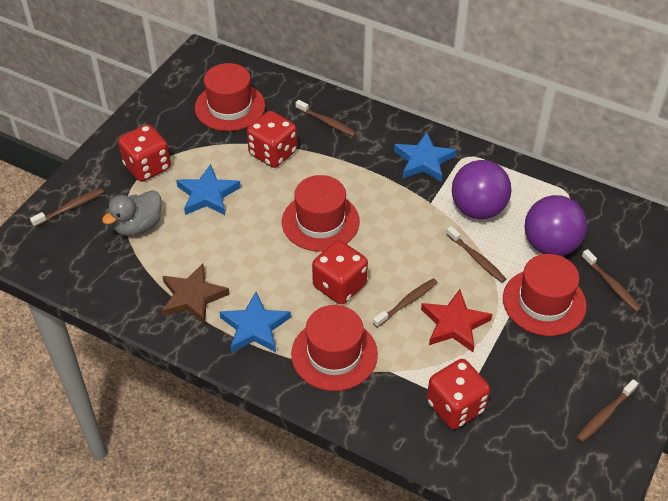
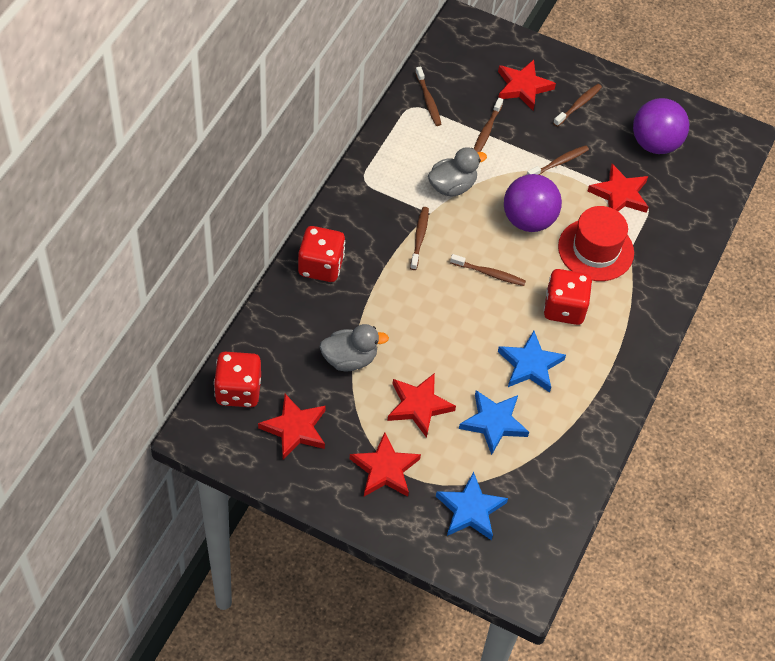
brown star: 1 -> 0
grey duck: 1 -> 2
red dice: 4 -> 3
red hat: 4 -> 1
red star: 1 -> 5

